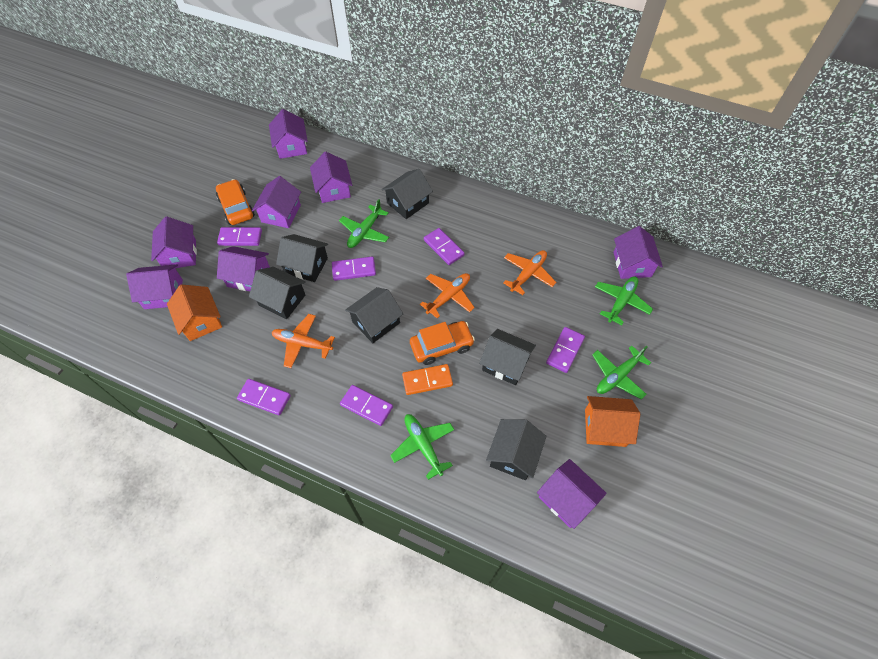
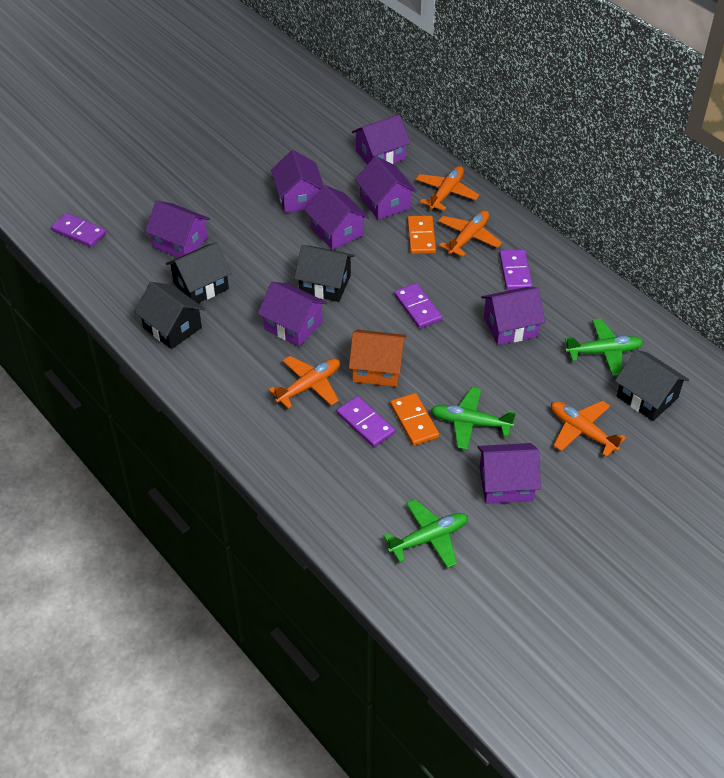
black house: 6 -> 4
green plane: 4 -> 3
orange car: 2 -> 0
orange domino: 1 -> 2
orange house: 2 -> 1
orange plane: 3 -> 4
purple domino: 6 -> 4

